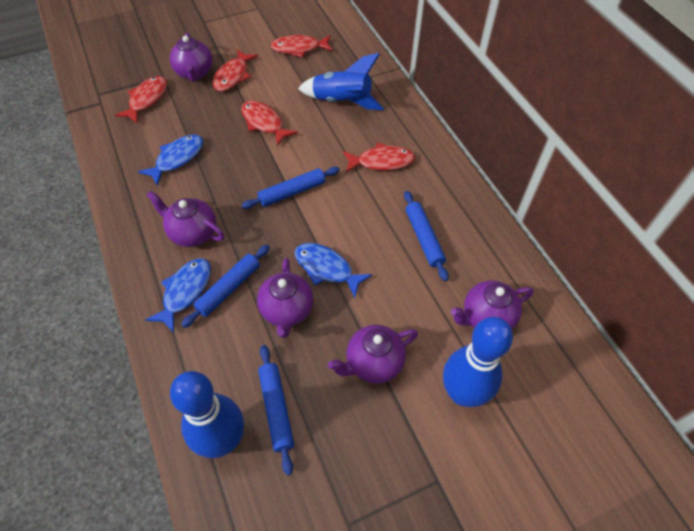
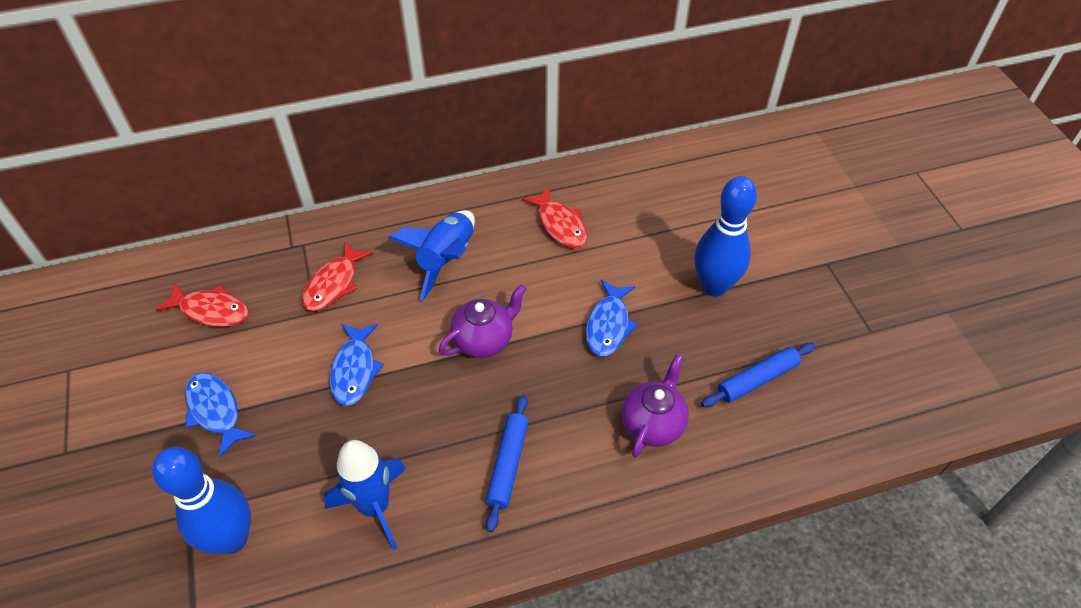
blue rocket: 1 -> 2
blue rolling pin: 4 -> 2
purple teapot: 5 -> 2
red fish: 5 -> 3

